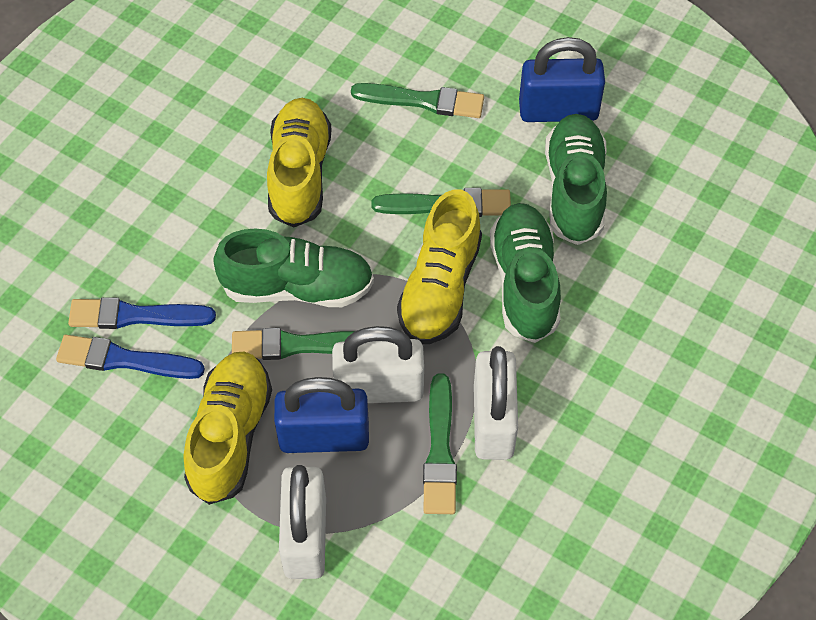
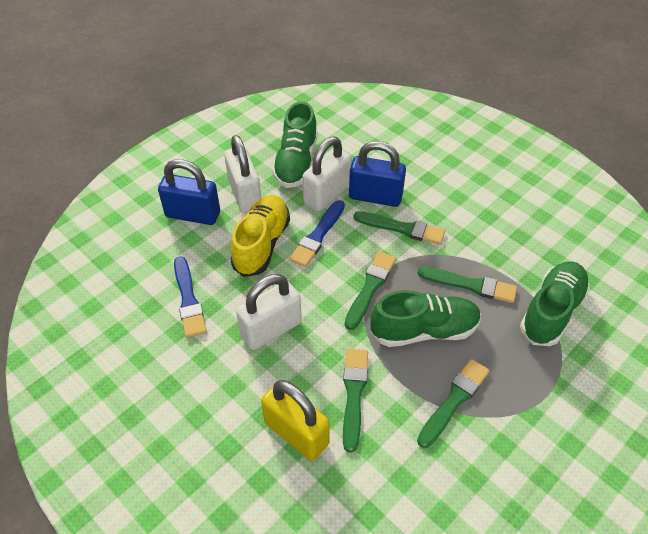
green brush: 4 -> 5
yellow padlock: 0 -> 1
yellow shoe: 3 -> 1

